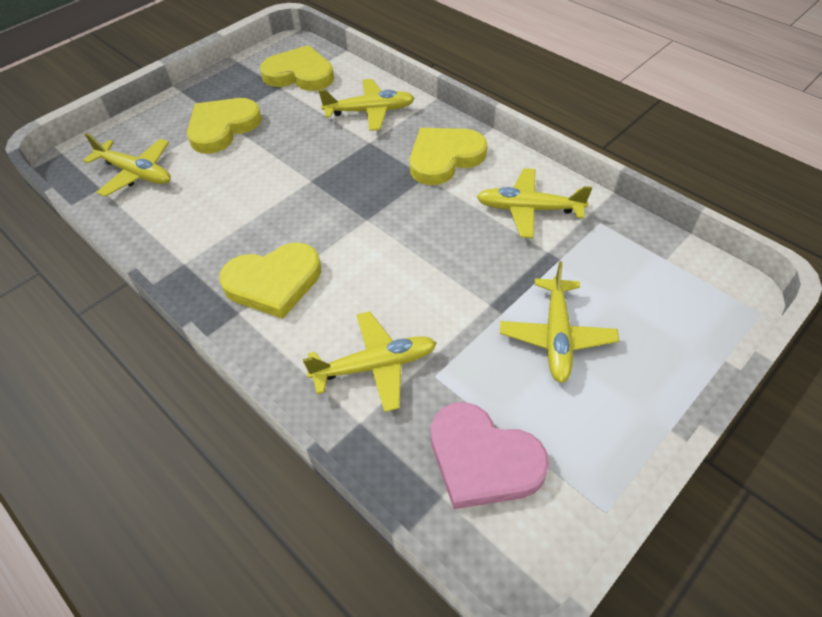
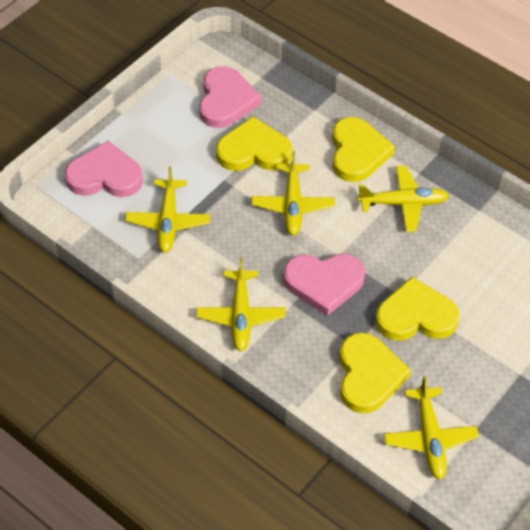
pink heart: 1 -> 3

